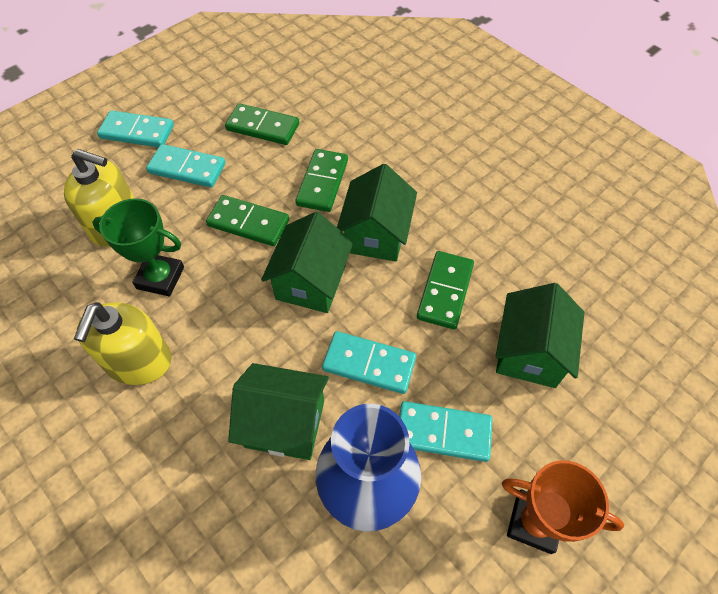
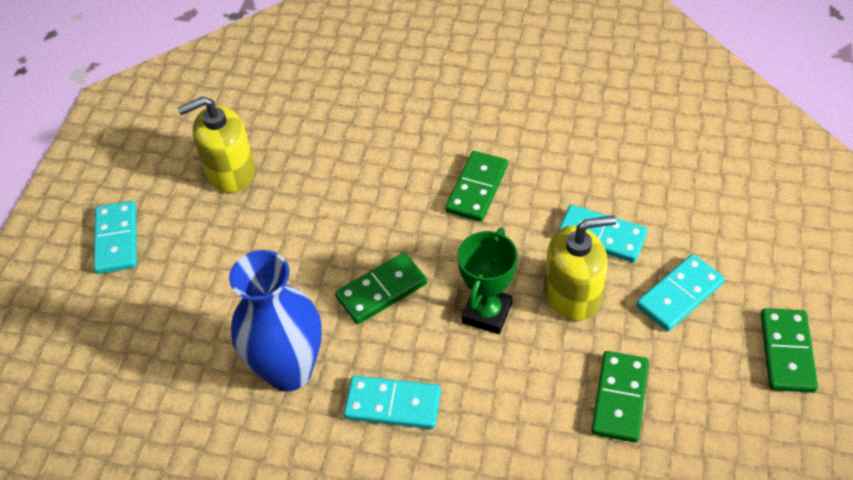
green house: 4 -> 0
orange trophy: 1 -> 0

